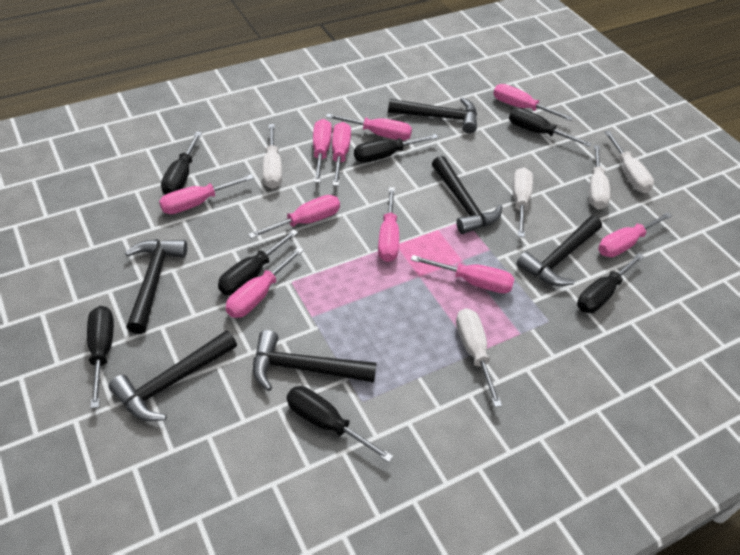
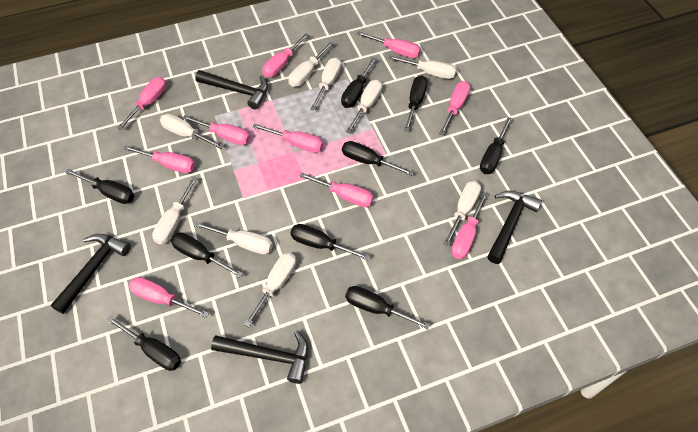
black hammer: 6 -> 4
black screwdriver: 7 -> 9
white screwdriver: 5 -> 9

